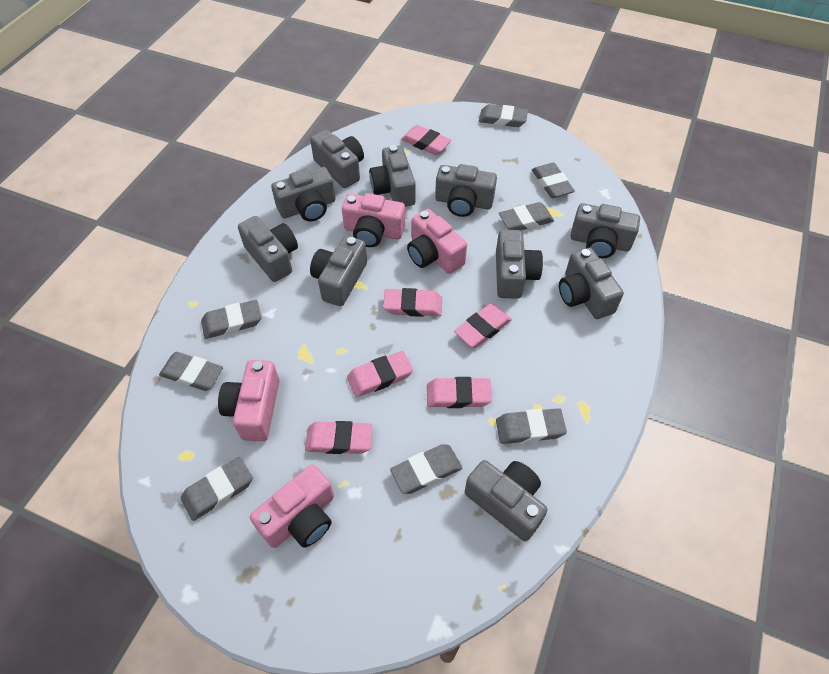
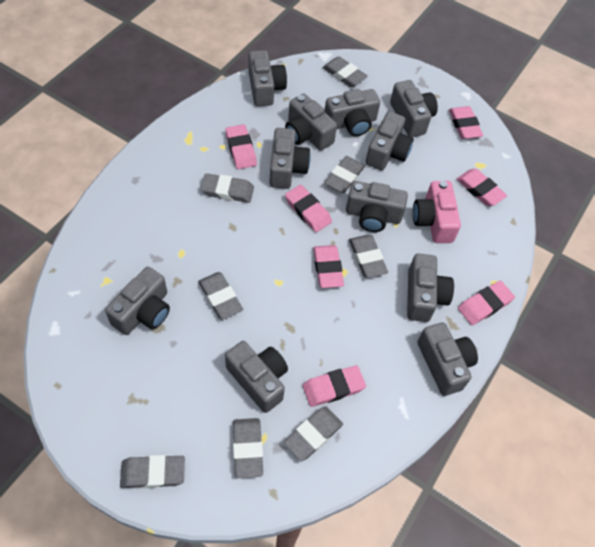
grey camera: 10 -> 11
pink camera: 4 -> 1
pink eraser: 6 -> 7

